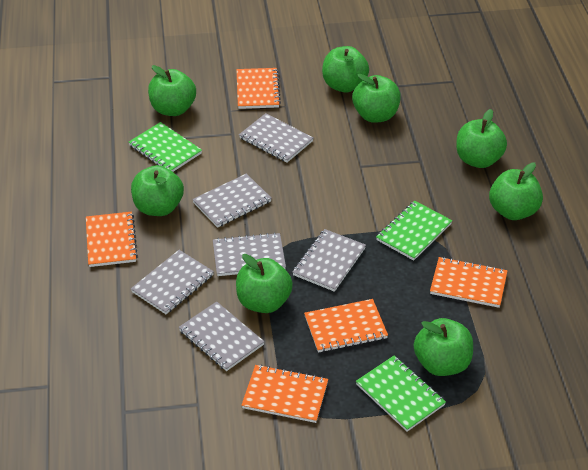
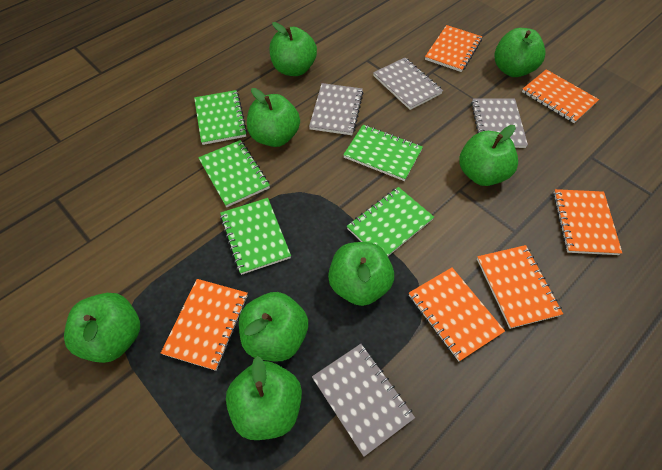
green notebook: 3 -> 5
grey notebook: 6 -> 4
orange notebook: 5 -> 6

